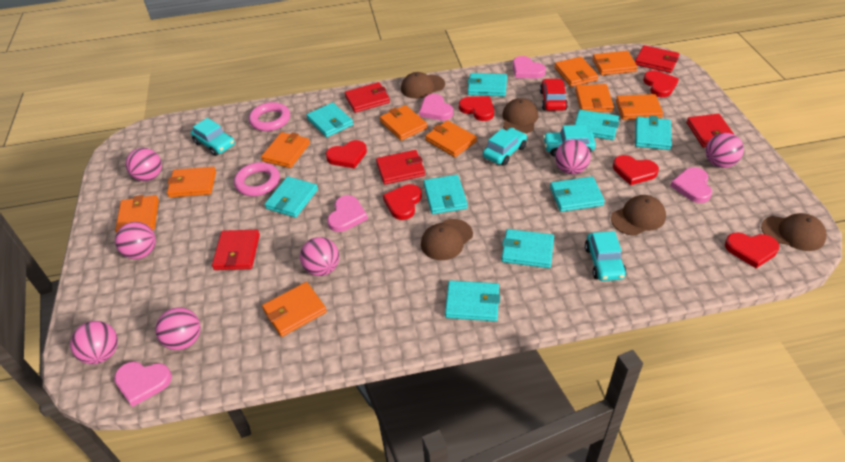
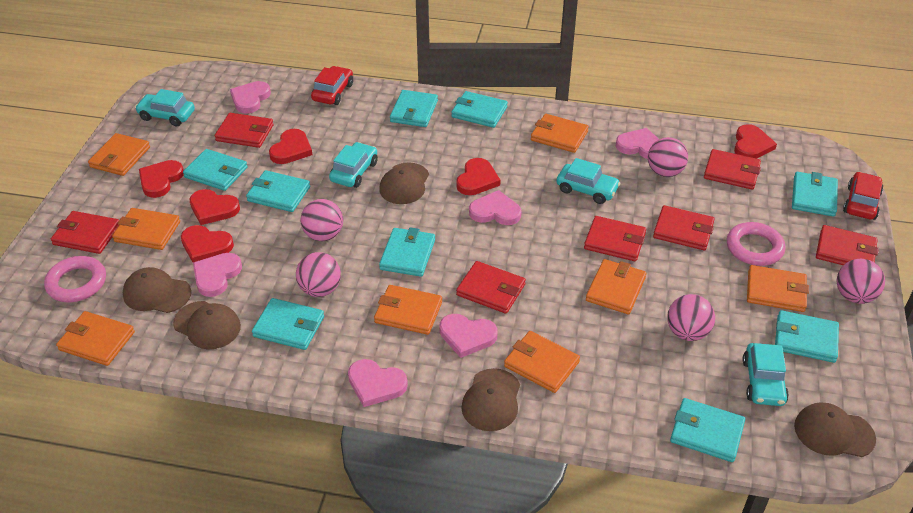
orange wallet: 10 -> 8
pink ball: 7 -> 5
pink heart: 5 -> 6
red car: 1 -> 2
red wallet: 5 -> 7

